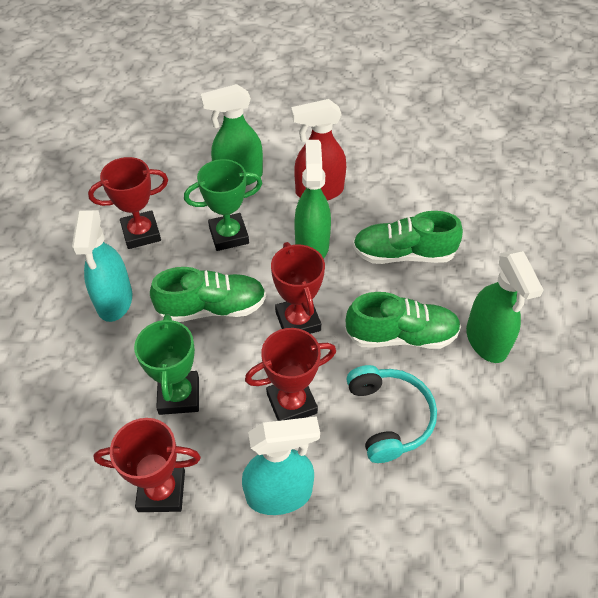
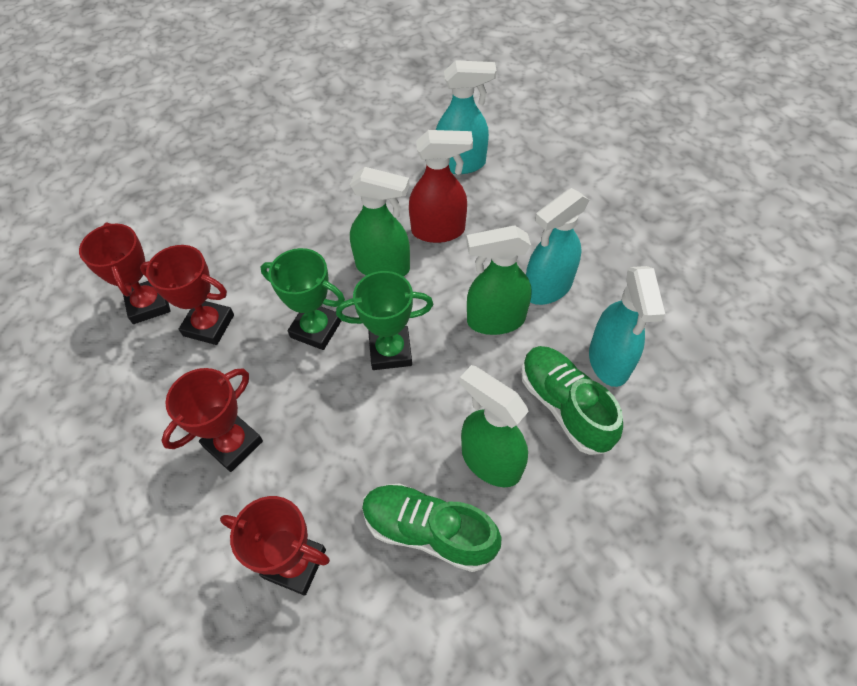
green shoe: 3 -> 2
turquoise headphones: 1 -> 0
turquoise spray bottle: 2 -> 3

